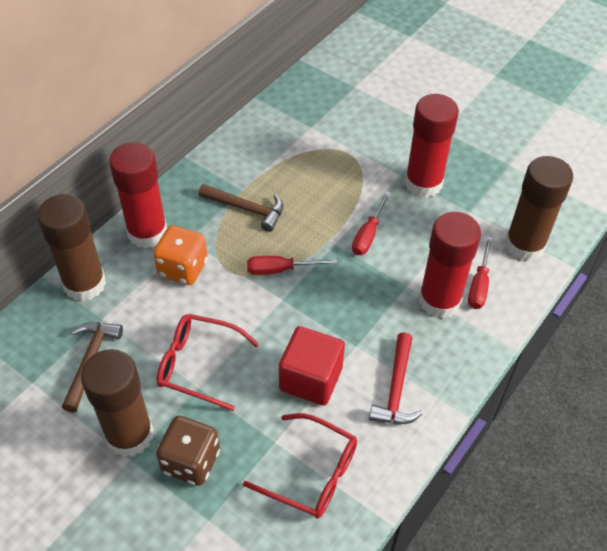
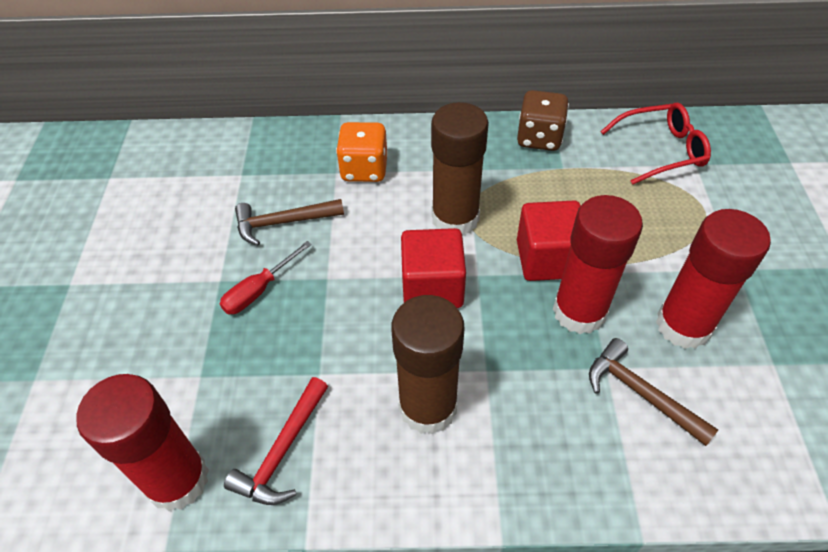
brown glue stick: 3 -> 2
red cube: 1 -> 2
red glasses: 2 -> 1
red screwdriver: 3 -> 1

